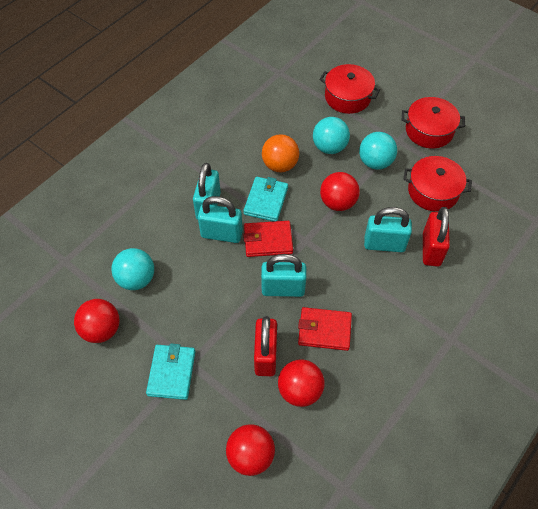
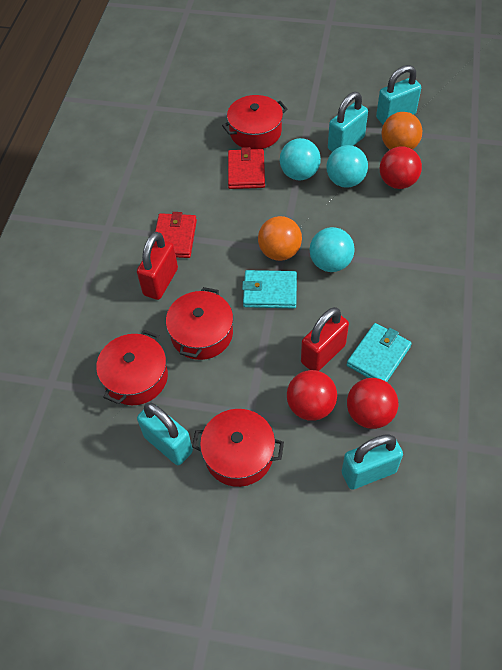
orange ball: 1 -> 2
red ball: 4 -> 3
red pot: 3 -> 4

